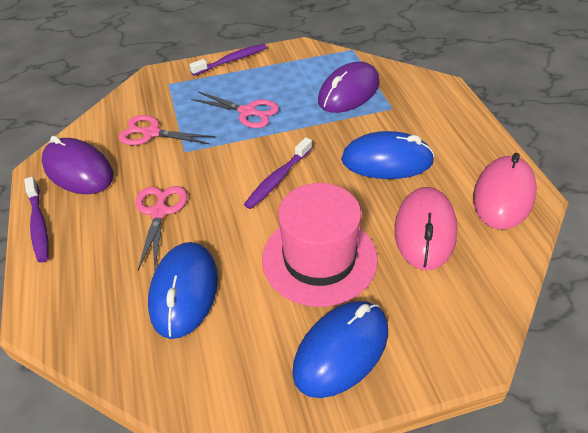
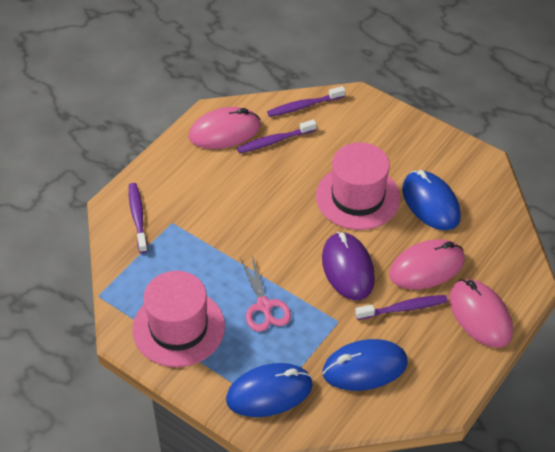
pink hat: 1 -> 2
pink mouse: 2 -> 3
pink scissors: 3 -> 1
purple mouse: 2 -> 1
purple toothbrush: 3 -> 4

